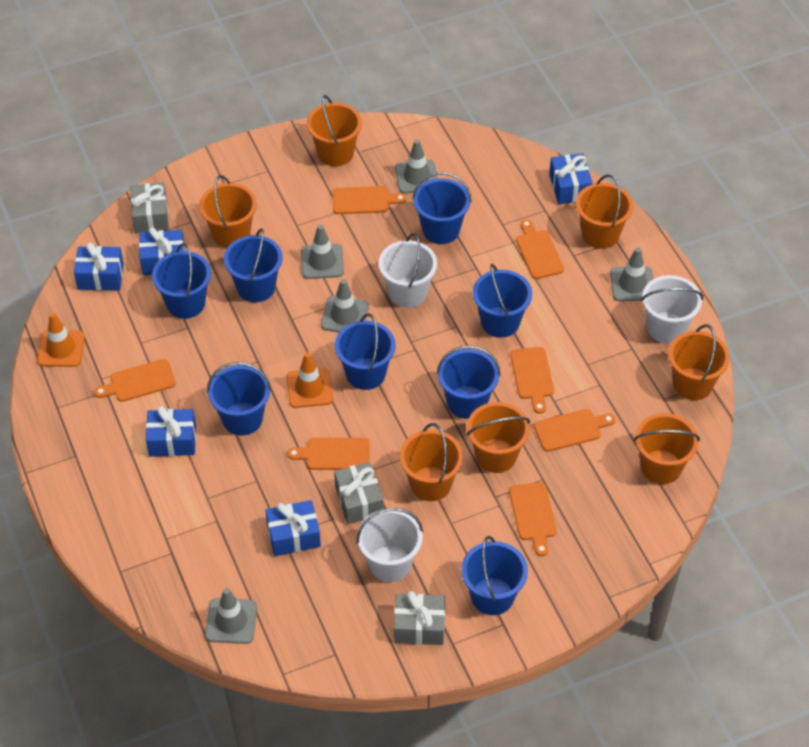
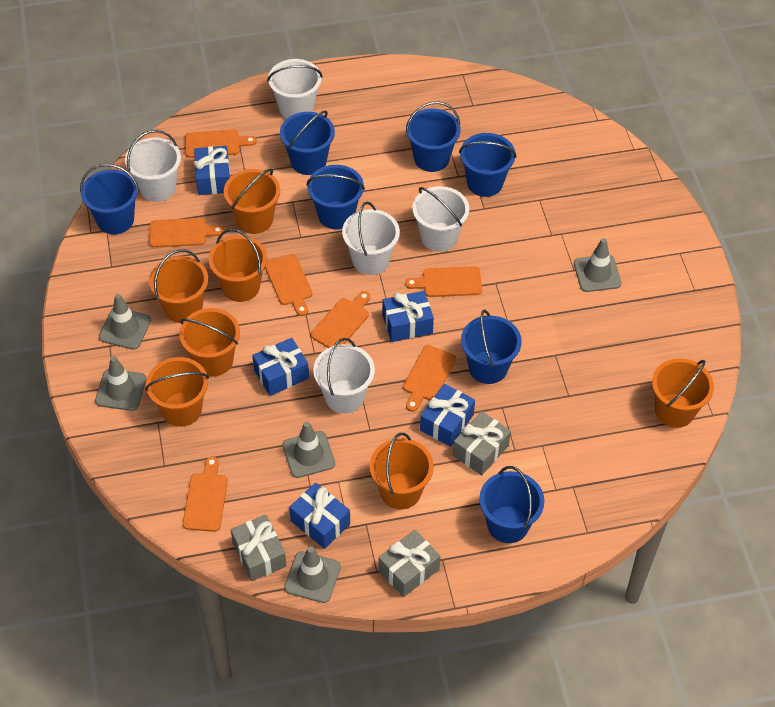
blue bucket: 8 -> 7
orange traffic cone: 2 -> 0
white bucket: 3 -> 5

